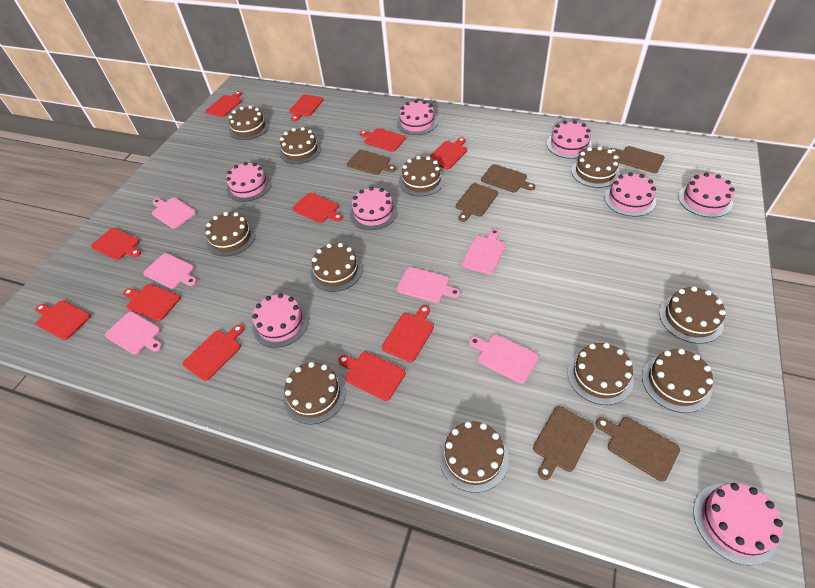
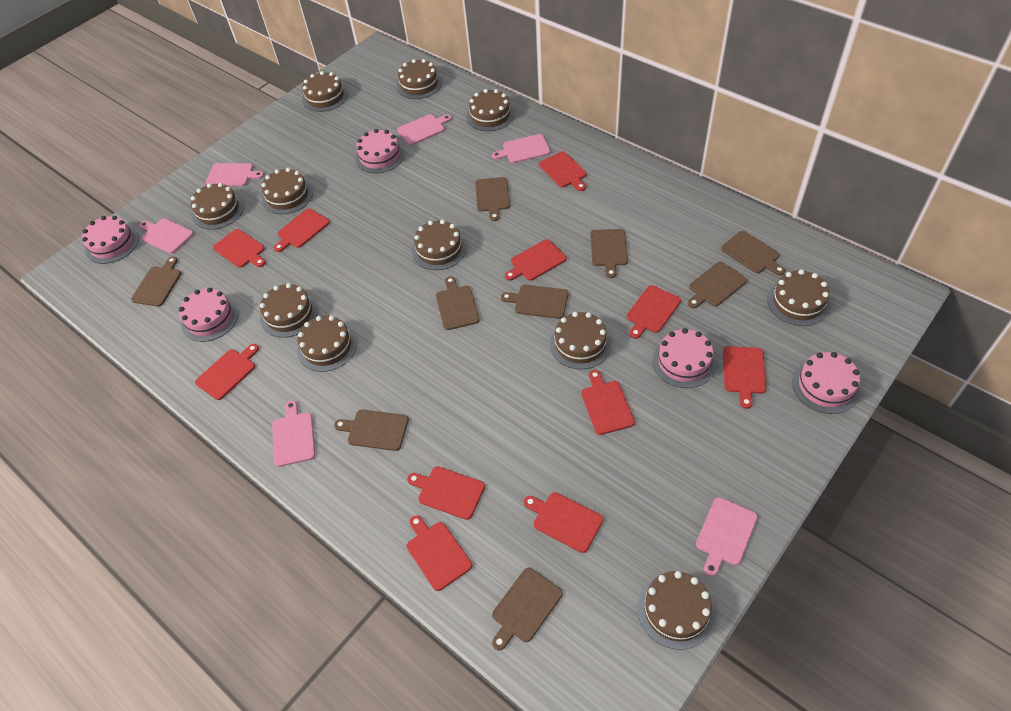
brown cutting board: 6 -> 9
pink cake: 8 -> 5

